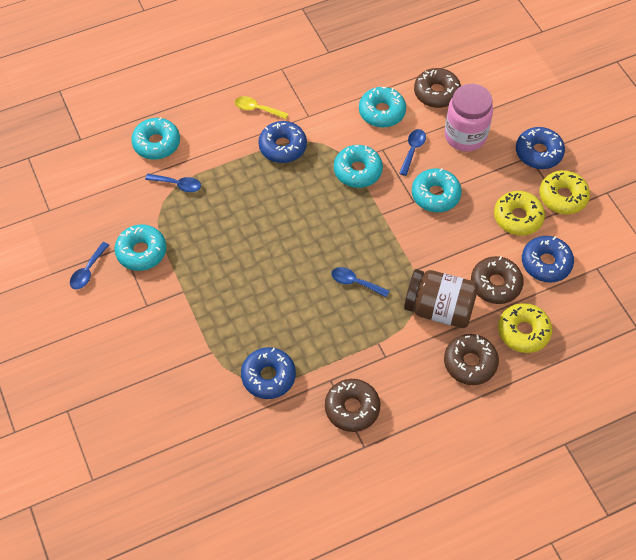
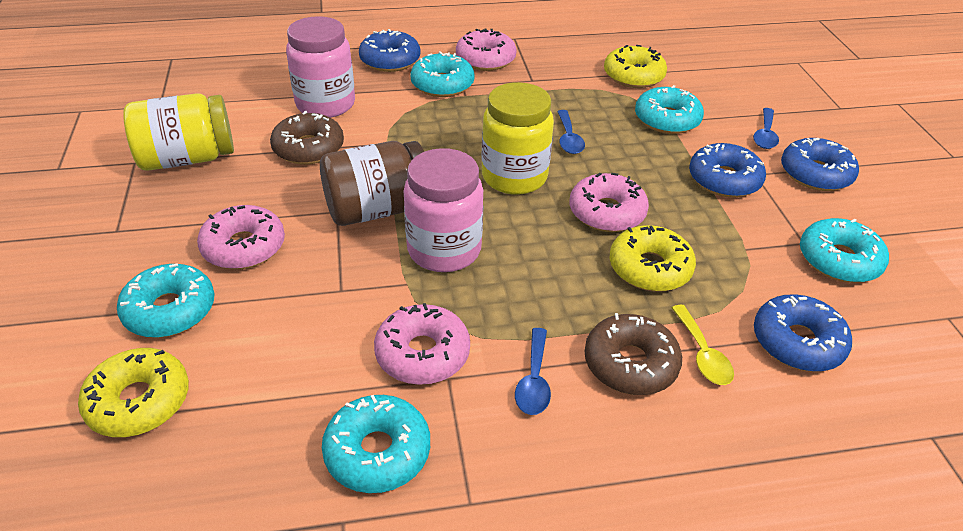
blue spoon: 4 -> 3
brown donut: 4 -> 2
pink donut: 0 -> 4
pink jar: 1 -> 2
yellow jar: 0 -> 2

